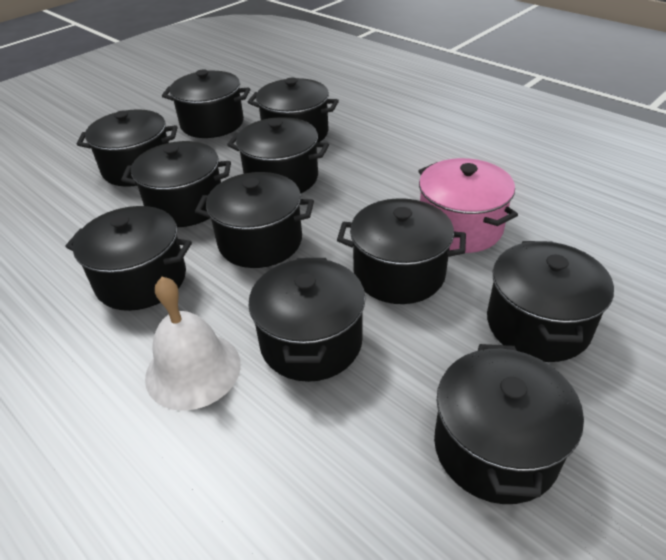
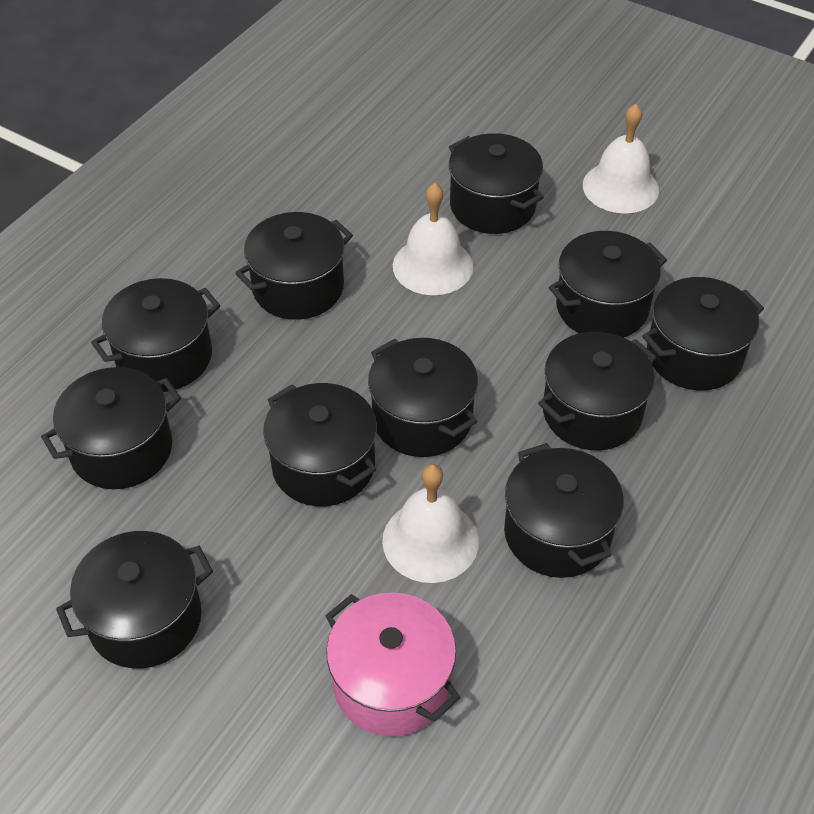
white bell: 1 -> 3

